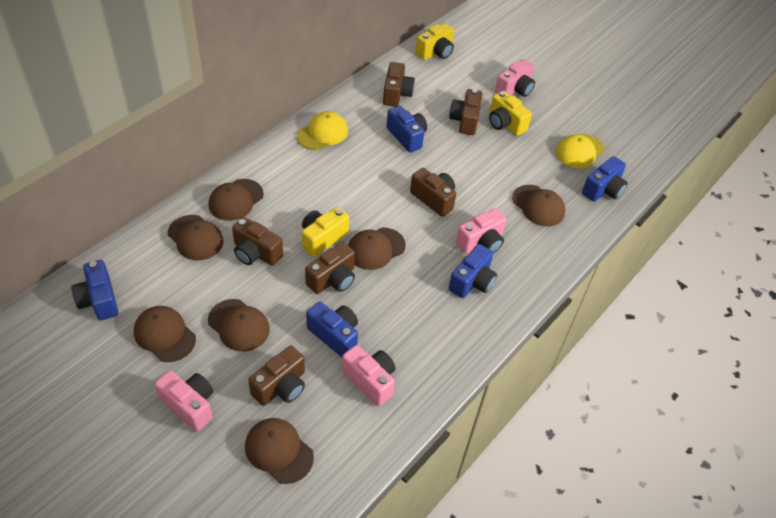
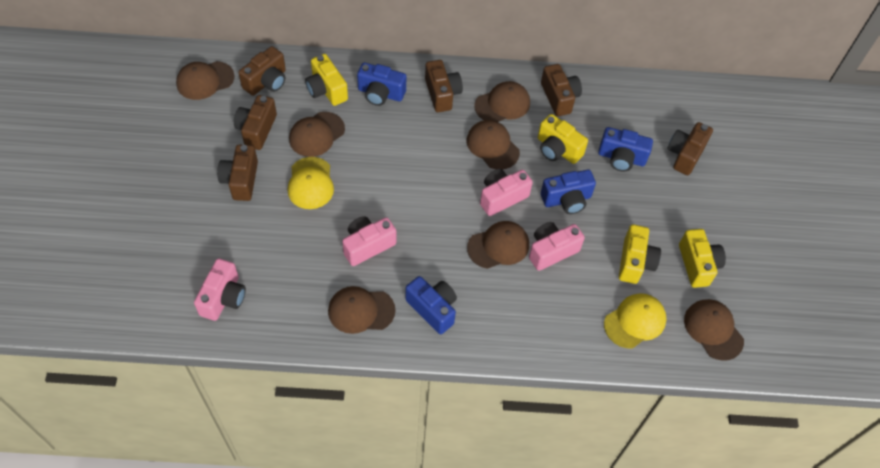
blue camera: 5 -> 4
yellow camera: 3 -> 4

